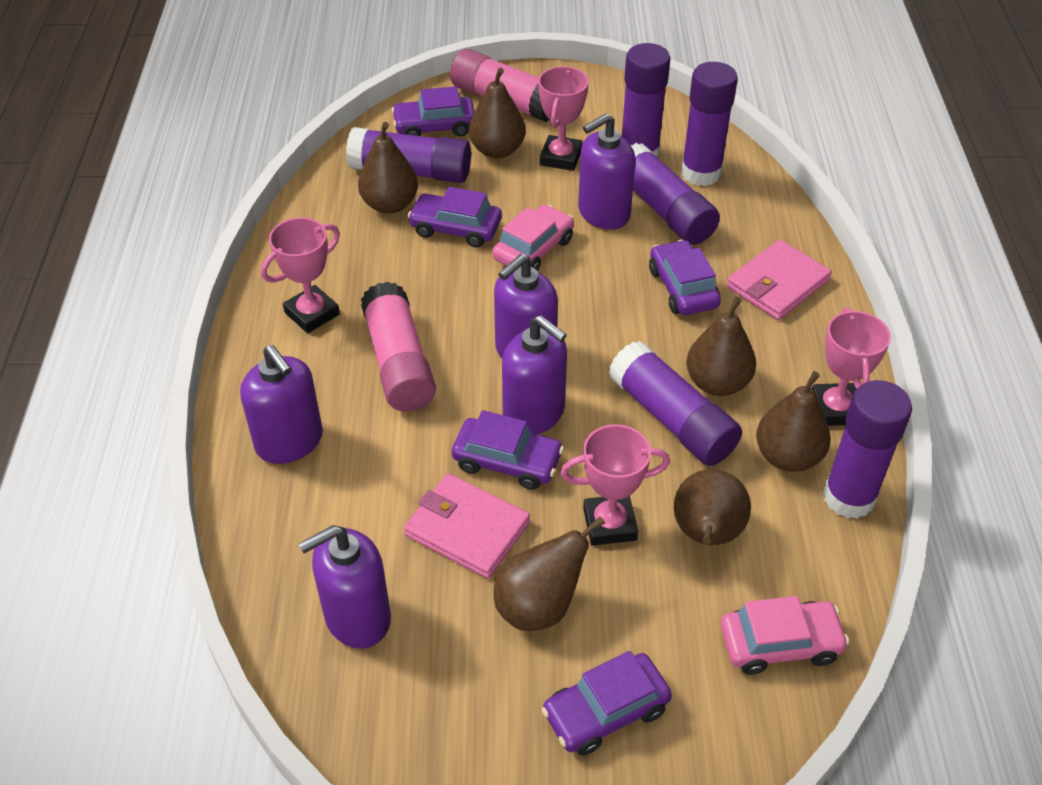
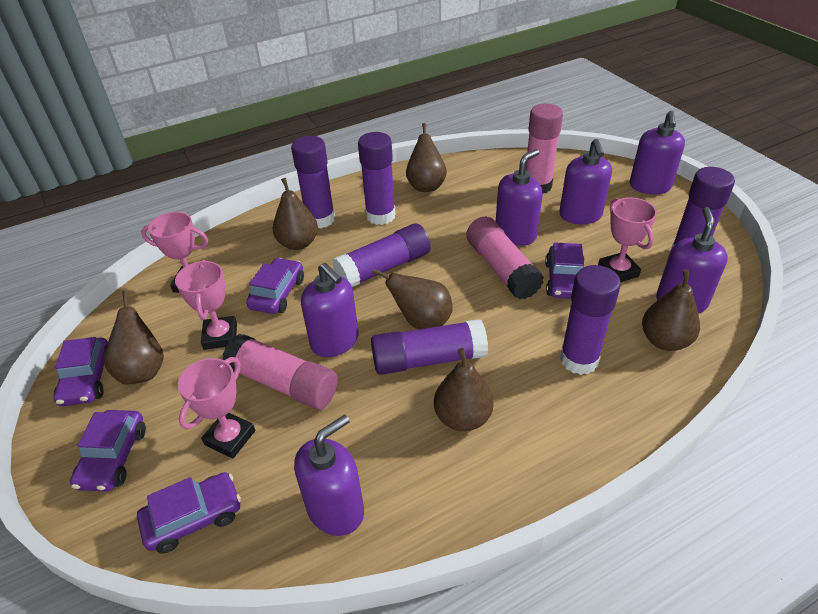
pink car: 2 -> 0
pink glue stick: 2 -> 3
pink wallet: 2 -> 0
purple soap dispenser: 5 -> 6

